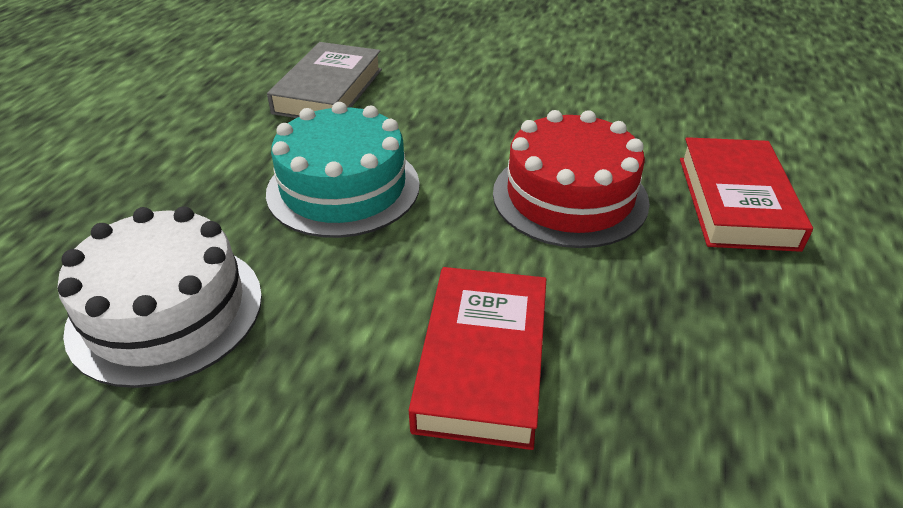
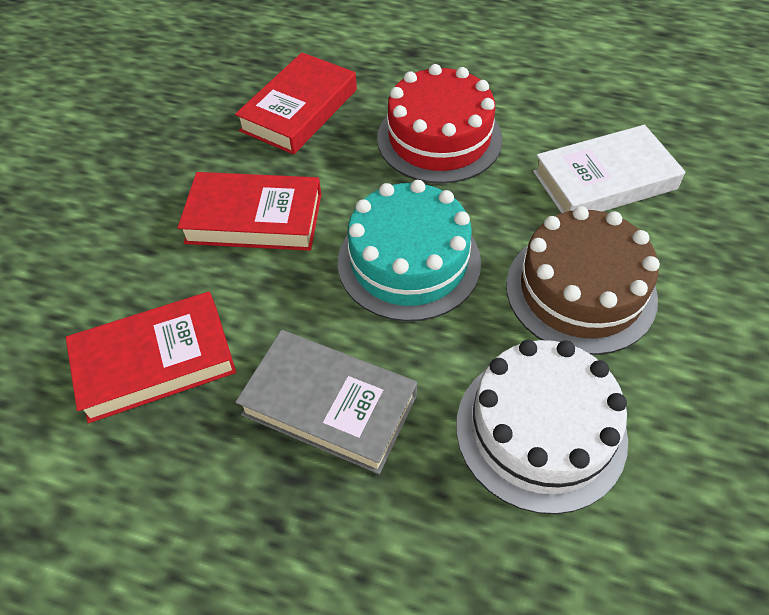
brown cake: 0 -> 1
red book: 2 -> 3
white book: 0 -> 1

